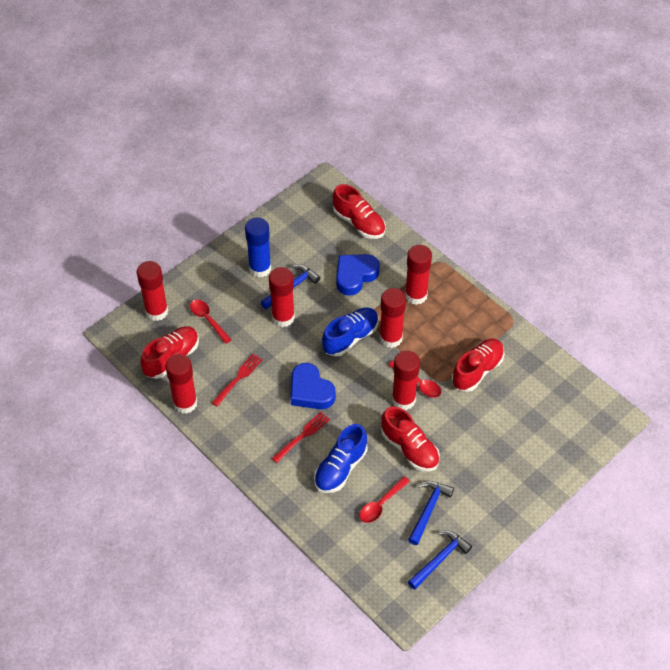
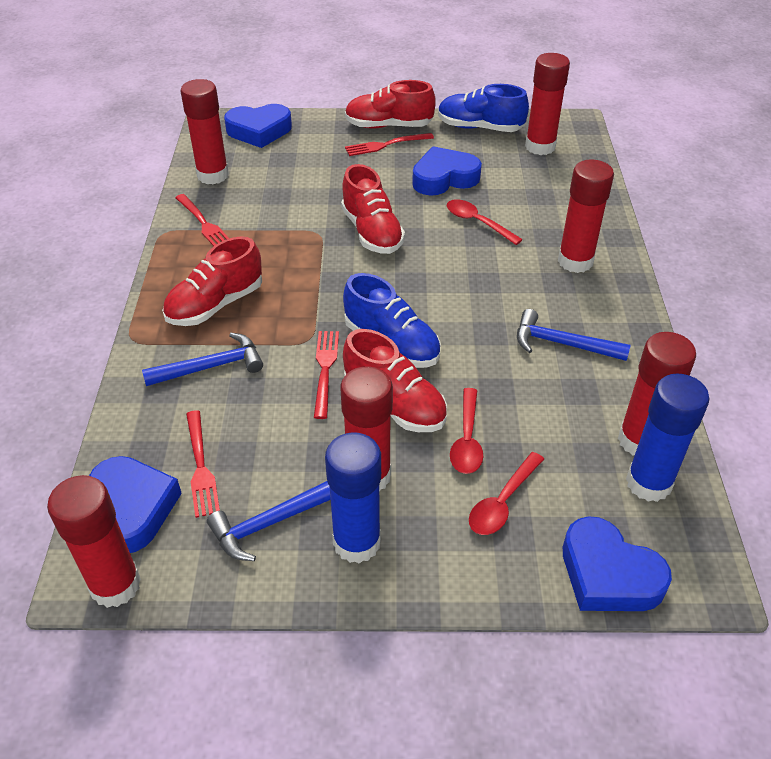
blue glue stick: 1 -> 2
blue heart: 2 -> 4
red fork: 2 -> 4

